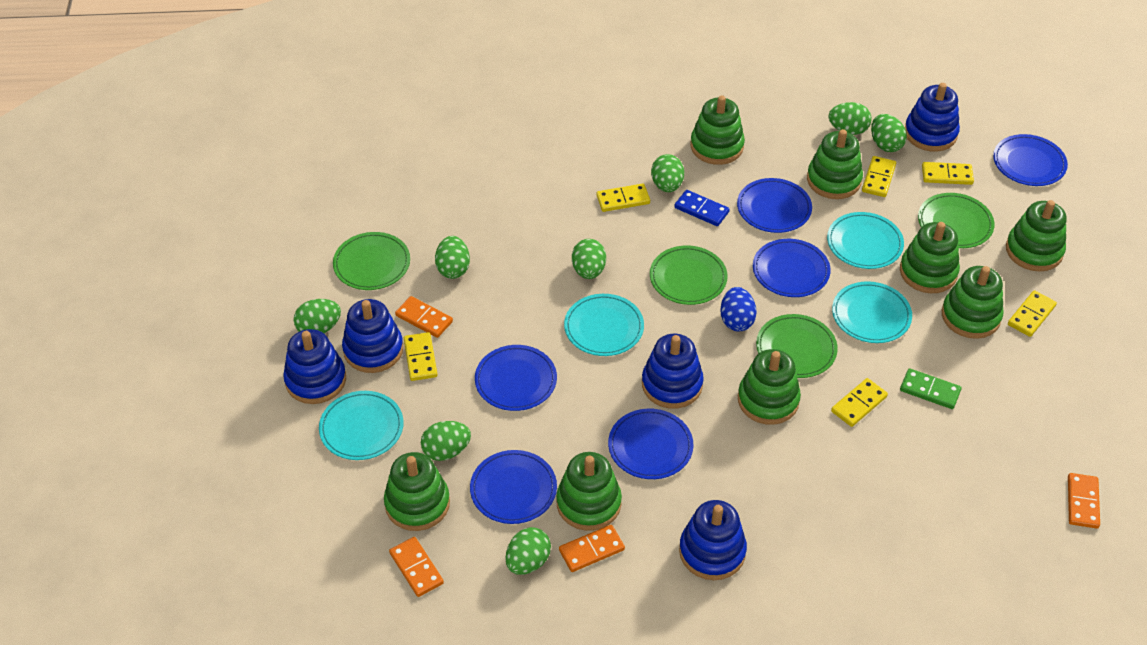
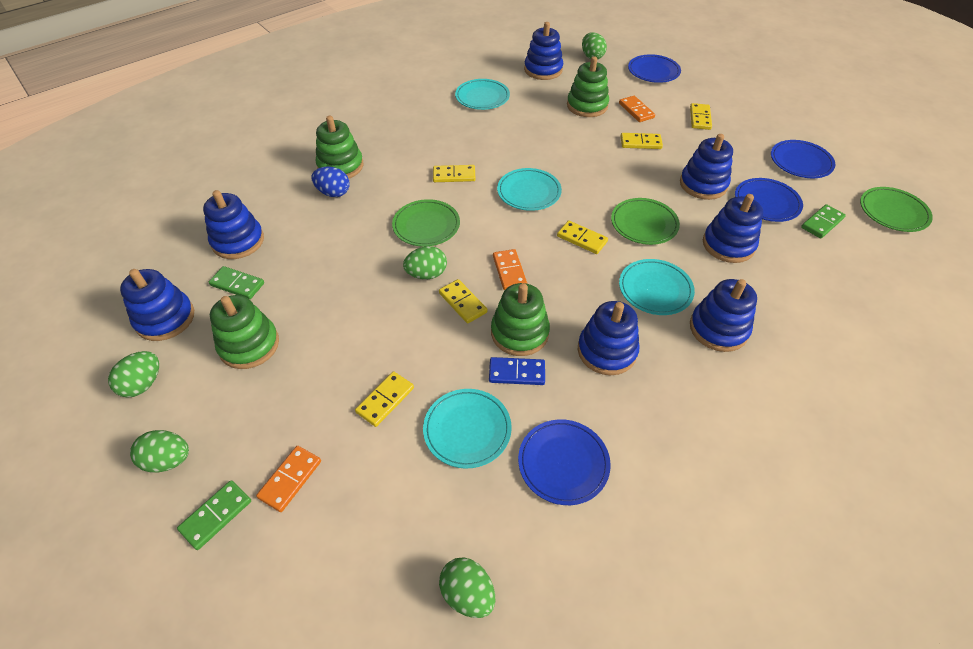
blue plate: 6 -> 4
blue stacking toy: 5 -> 7
green domino: 1 -> 3
green egg: 8 -> 5
green plate: 4 -> 3
green stacking toy: 8 -> 4
orange domino: 4 -> 3

